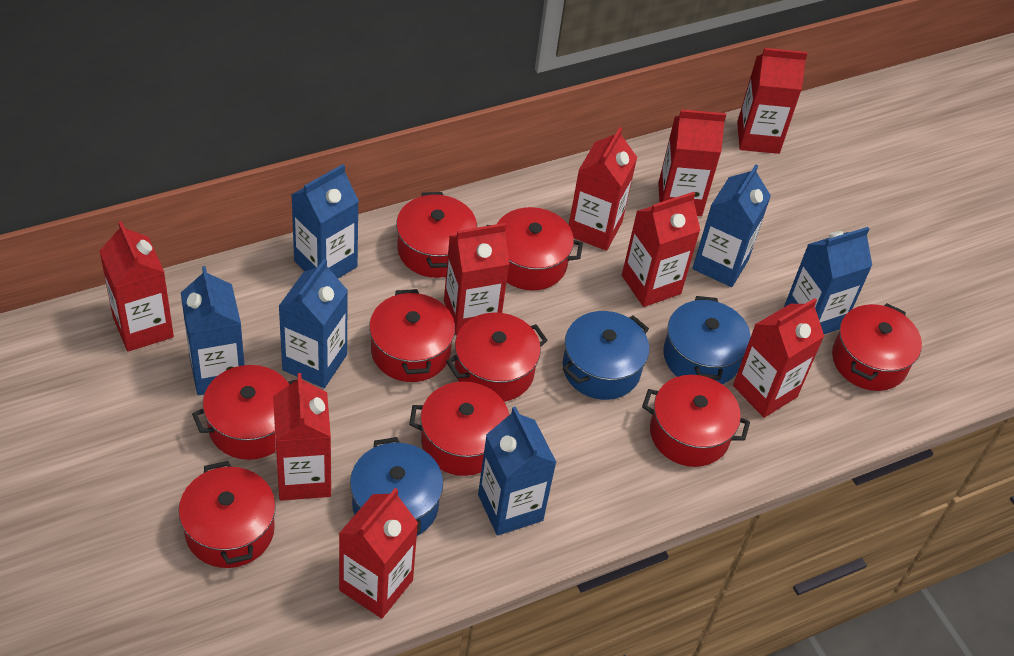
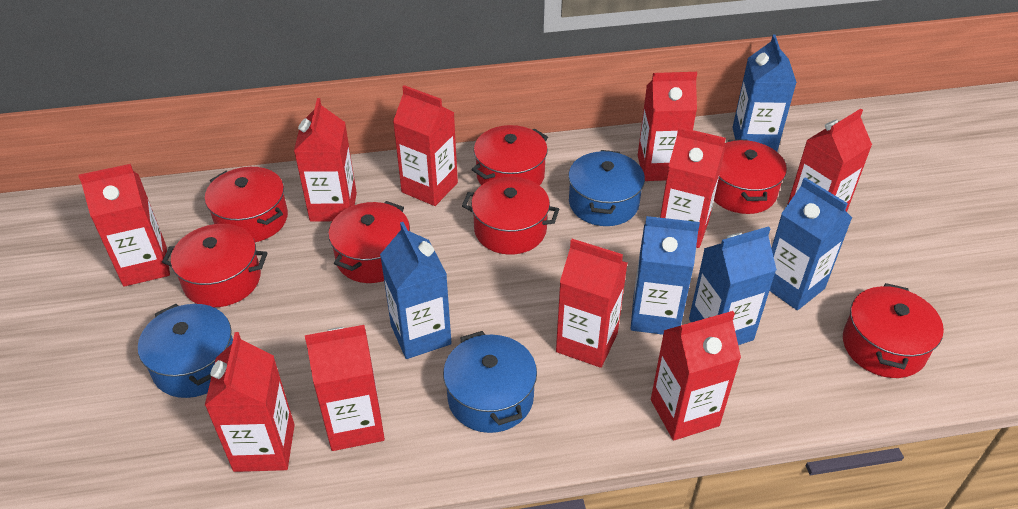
blue carton: 6 -> 5
red carton: 9 -> 10
red pot: 9 -> 7

